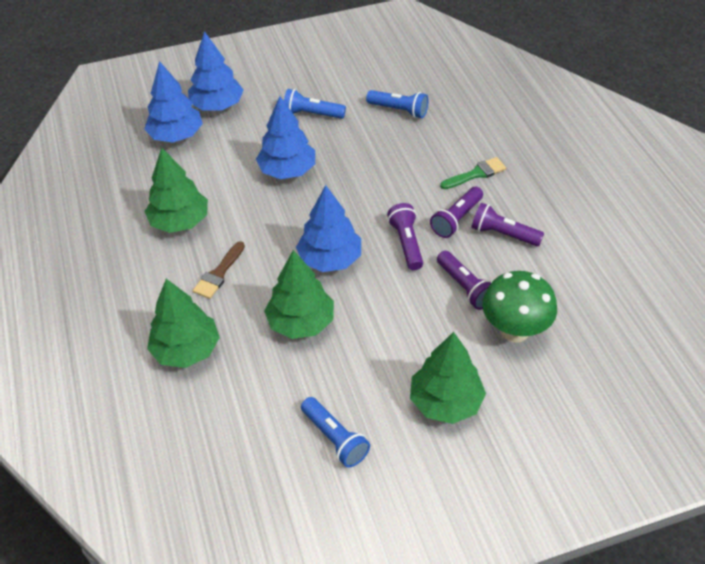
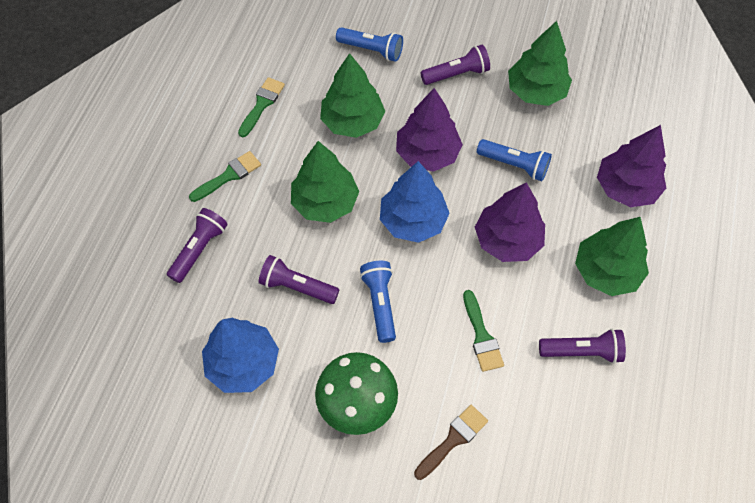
blue tree: 4 -> 2
green brush: 1 -> 3
purple tree: 0 -> 3

